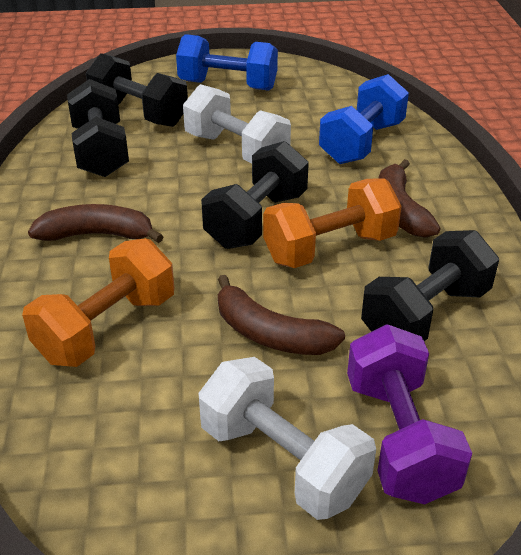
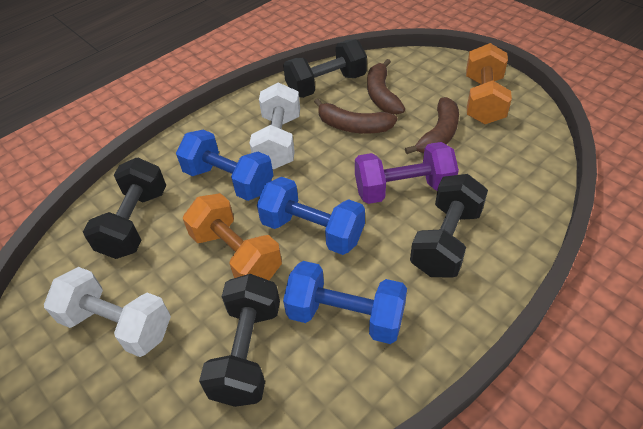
blue dumbbell: 2 -> 3

